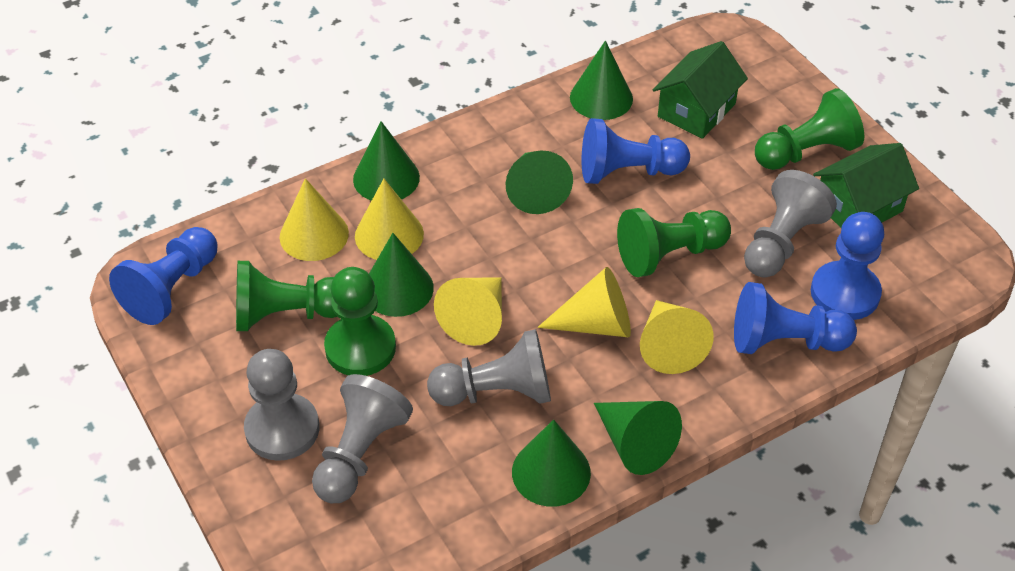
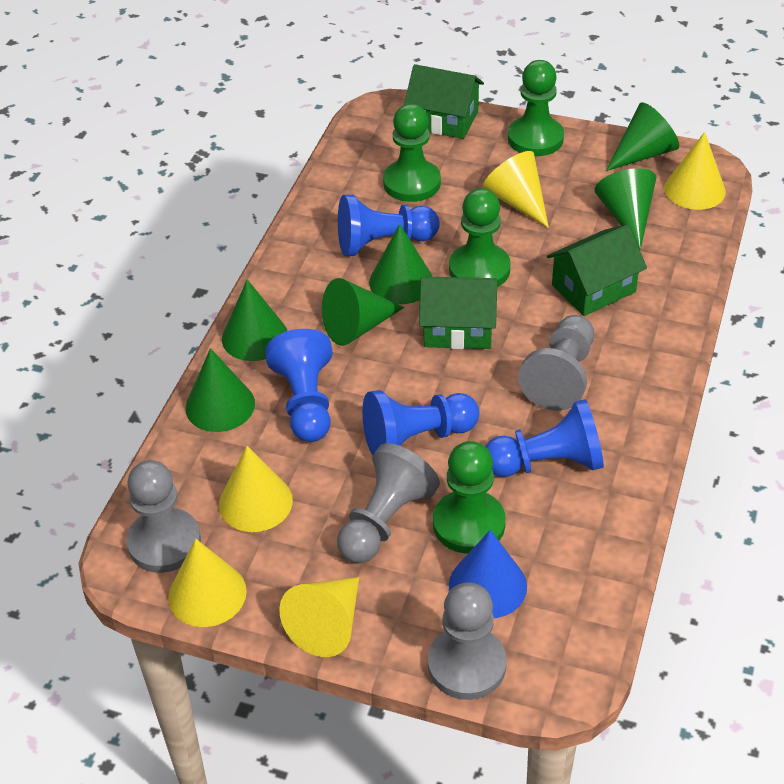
blue cone: 0 -> 1
green house: 2 -> 3

